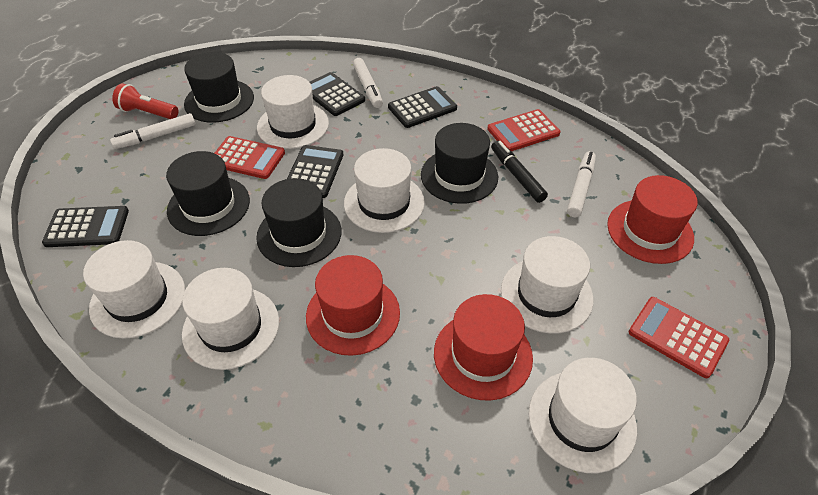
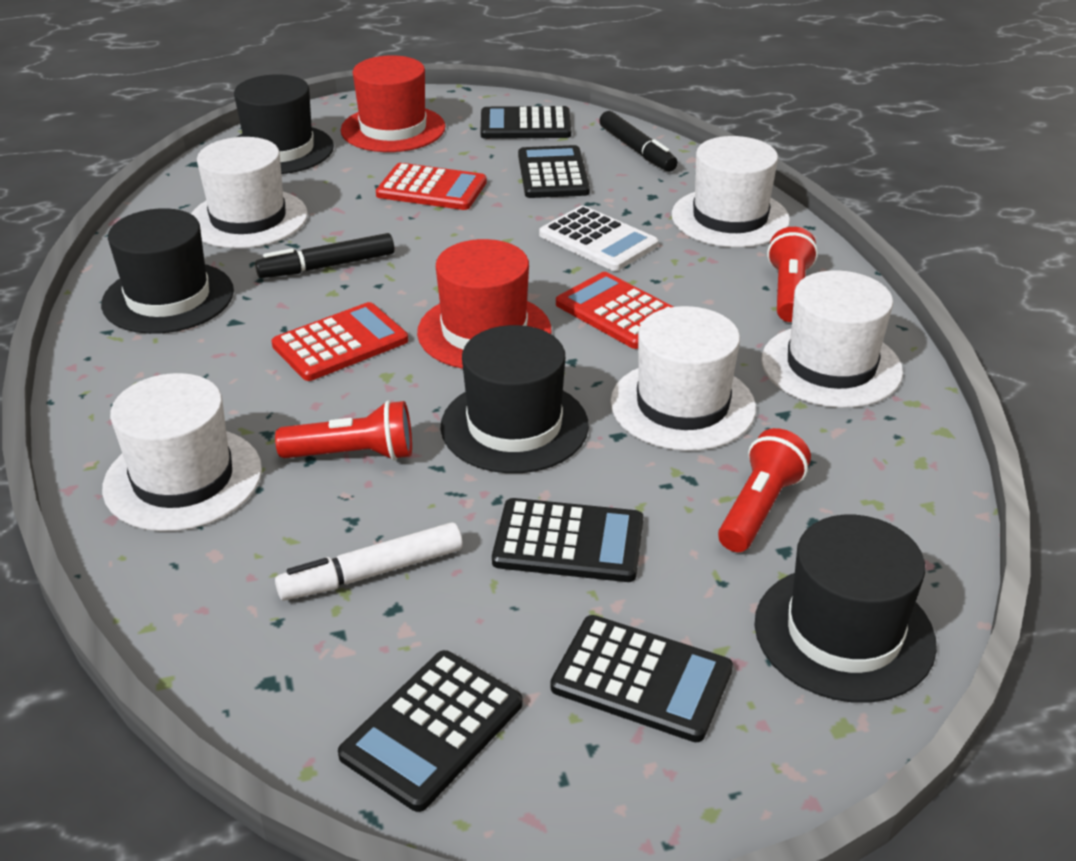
black calculator: 4 -> 5
black marker: 1 -> 2
red flashlight: 1 -> 3
red hat: 3 -> 2
white calculator: 0 -> 1
white hat: 6 -> 5
white marker: 3 -> 1

